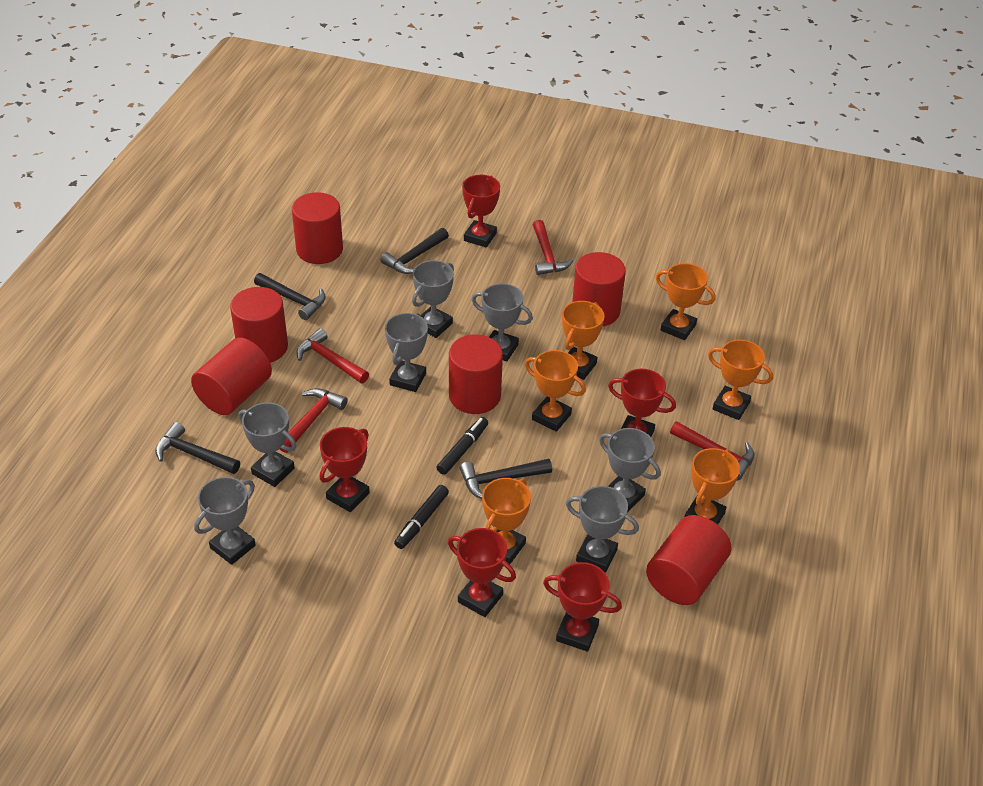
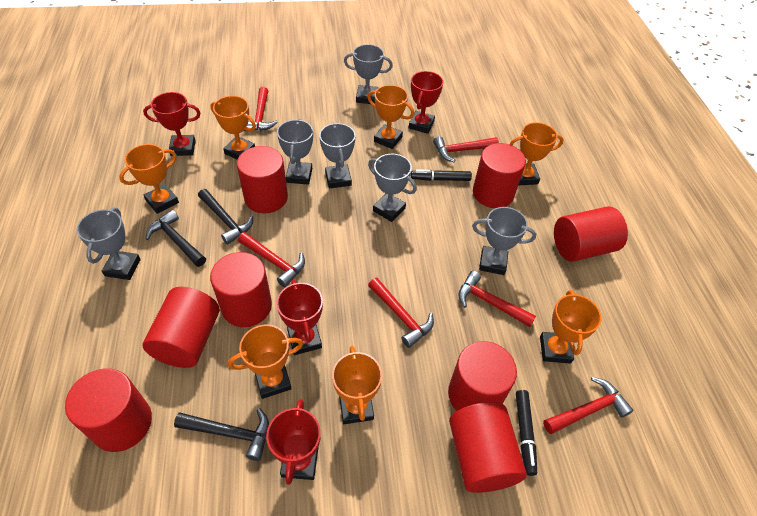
black hammer: 4 -> 3
grey trophy: 7 -> 6
orange trophy: 6 -> 7
red cylinder: 6 -> 8
red hammer: 4 -> 6
red trophy: 5 -> 4

